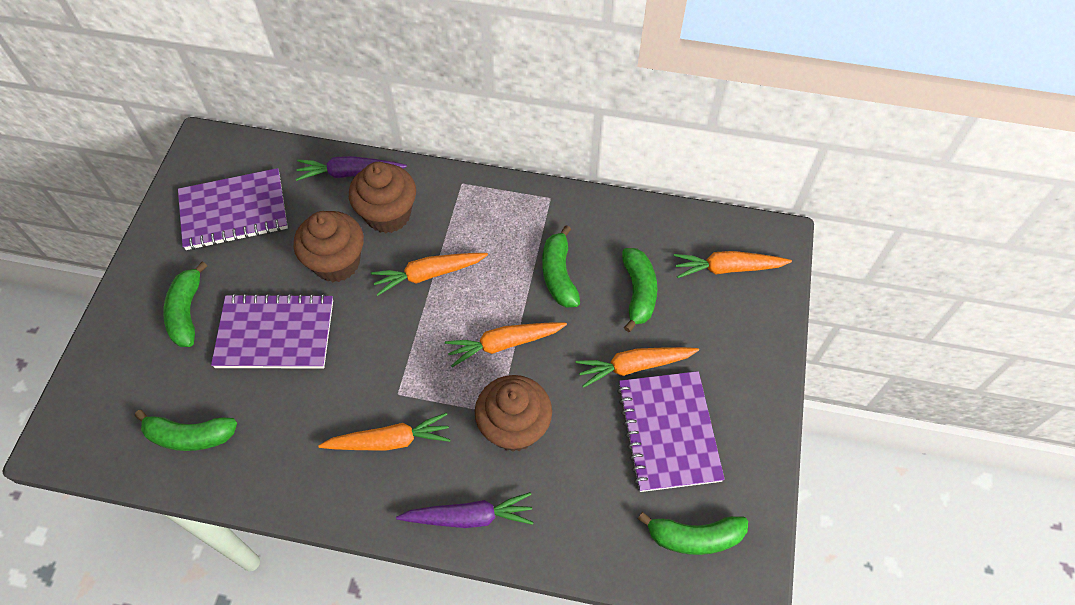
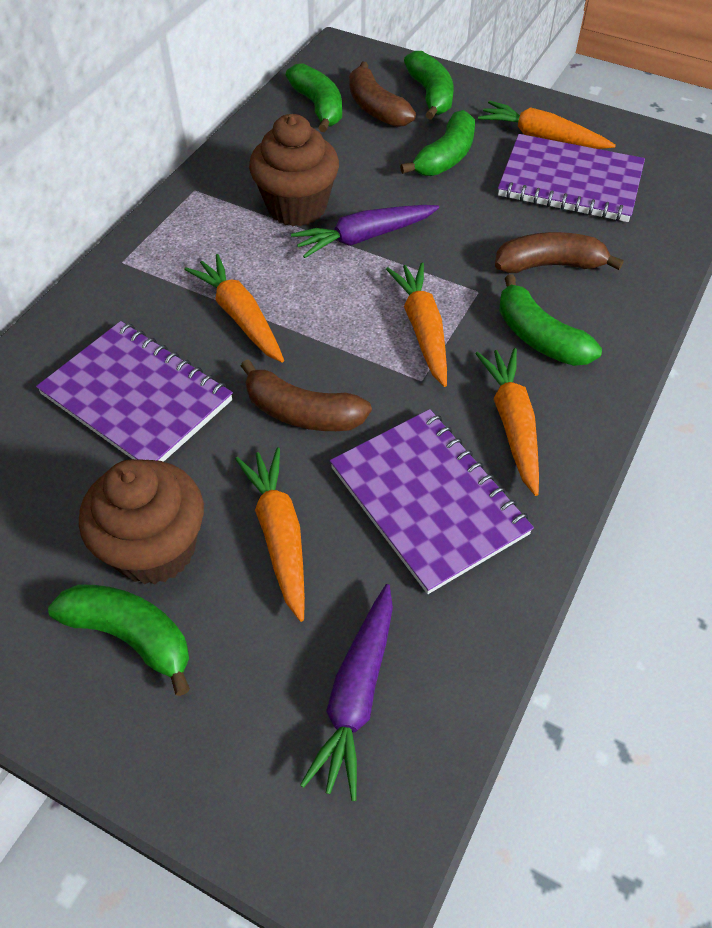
brown banana: 0 -> 3
brown cupcake: 3 -> 2

